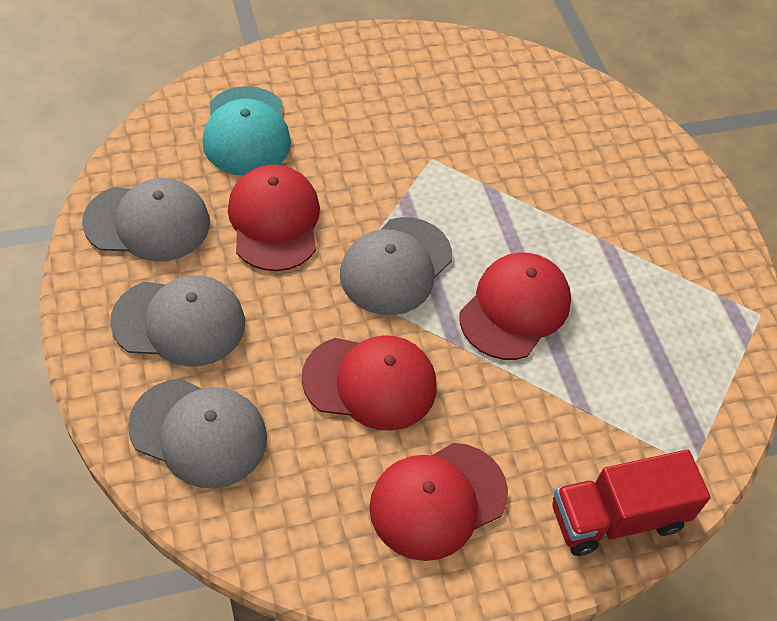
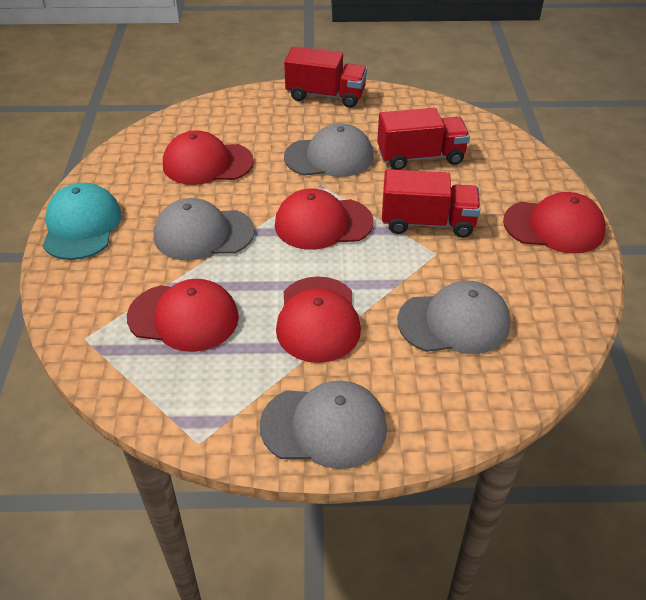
red cap: 4 -> 5
red truck: 1 -> 3

